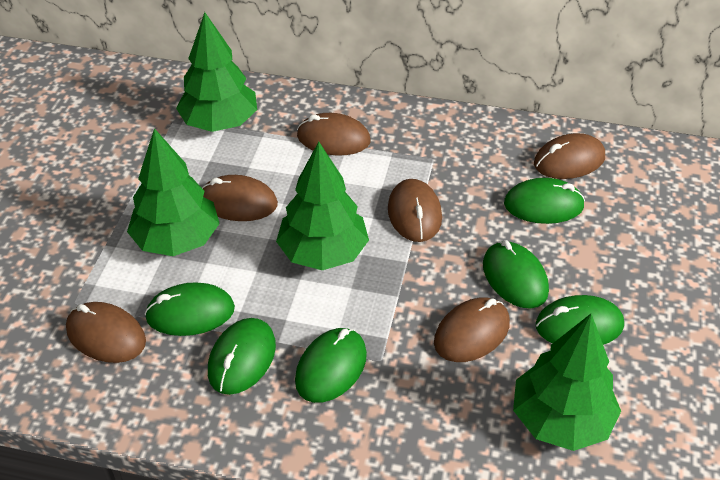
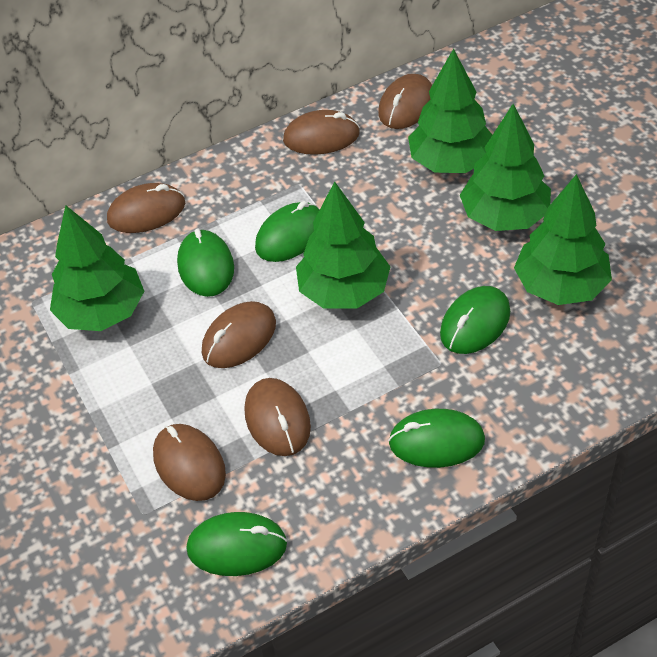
green mouse: 6 -> 5
green tree: 4 -> 5

